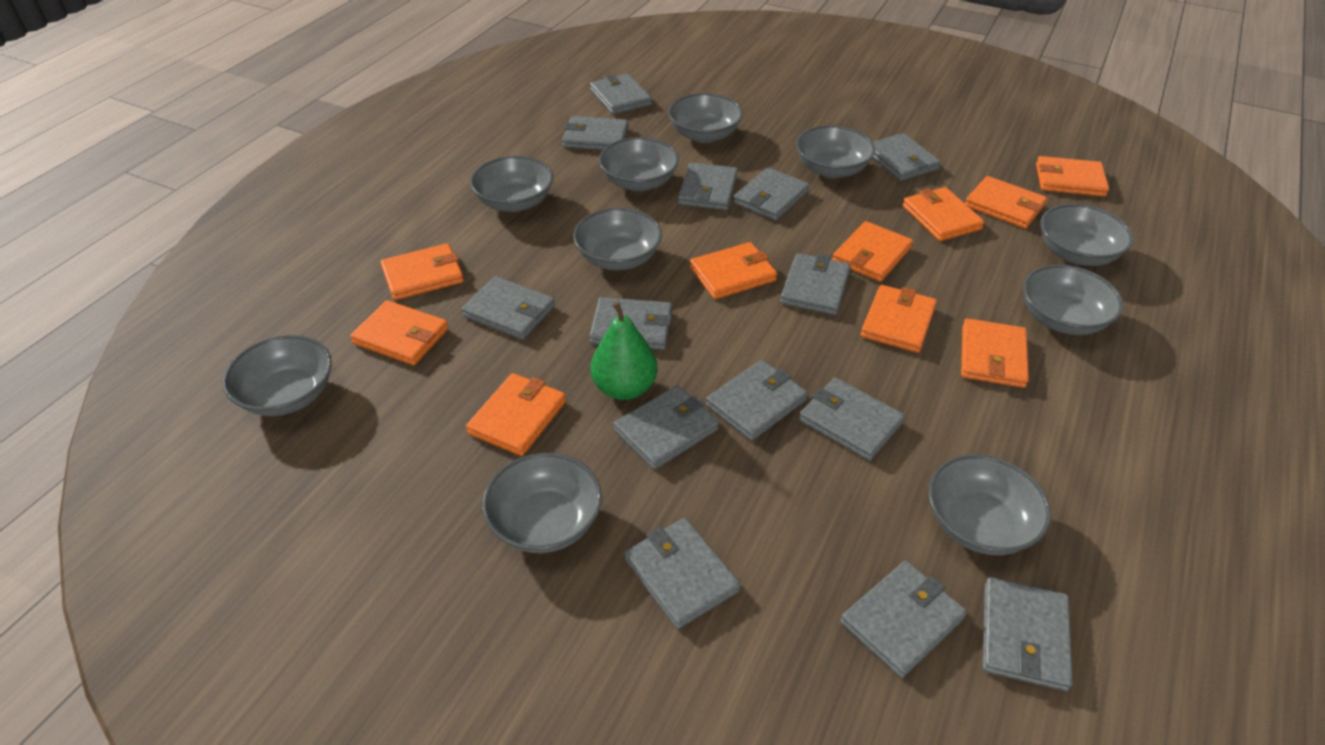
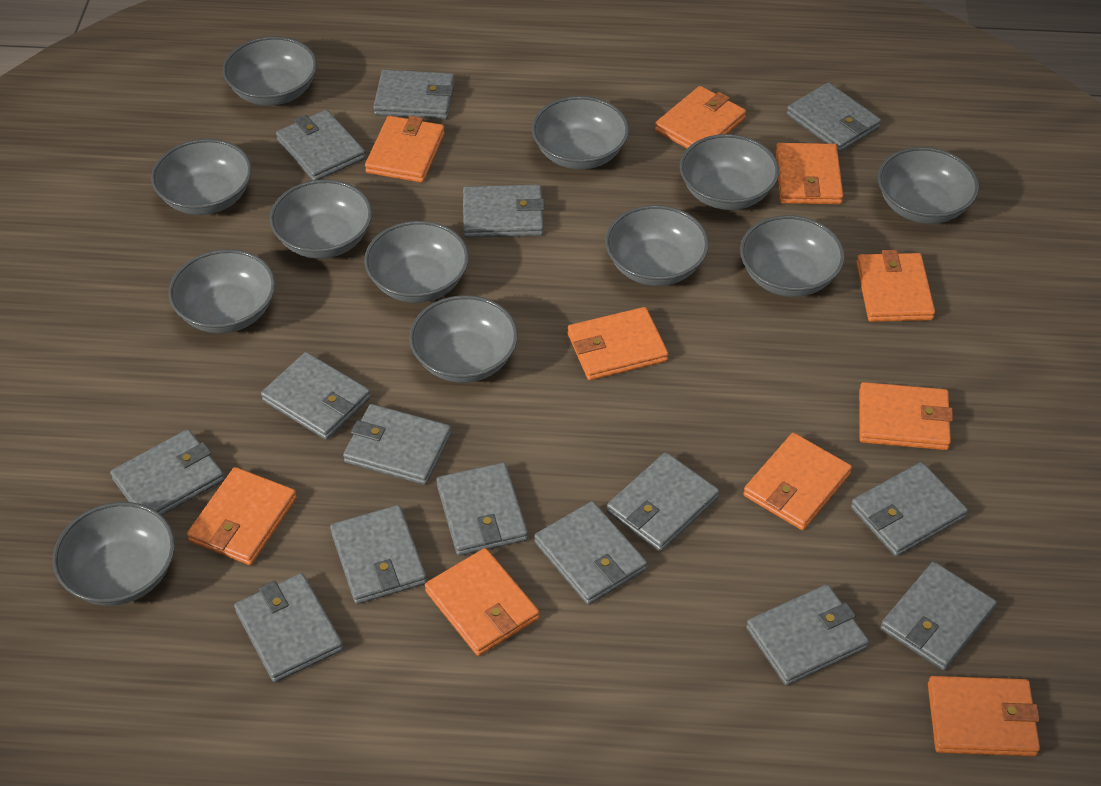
green pear: 1 -> 0
grey bowl: 10 -> 12
grey wallet: 14 -> 15

